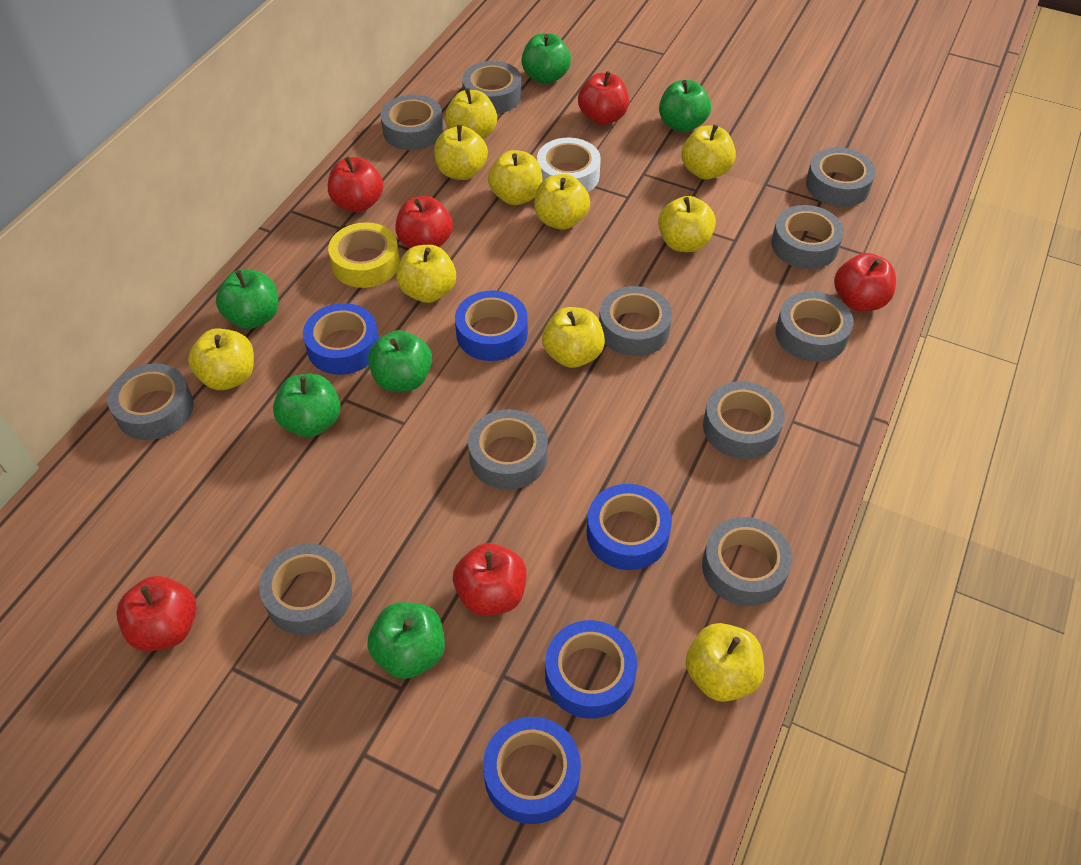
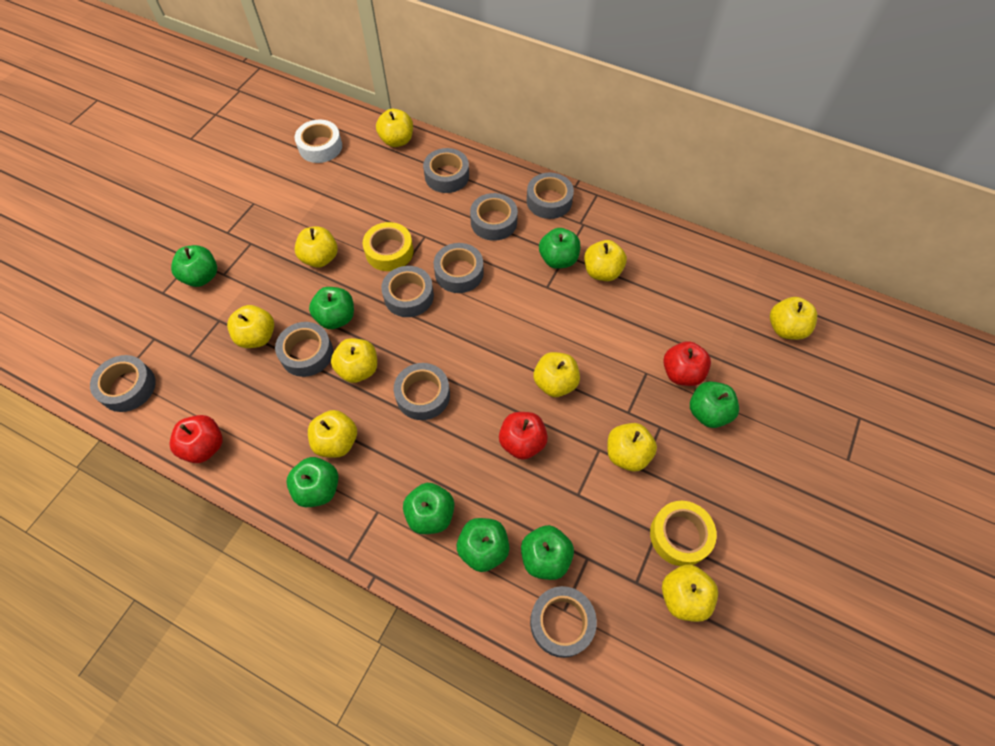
blue tape: 5 -> 0
green apple: 6 -> 8
grey tape: 11 -> 9
red apple: 6 -> 3
yellow tape: 1 -> 2

